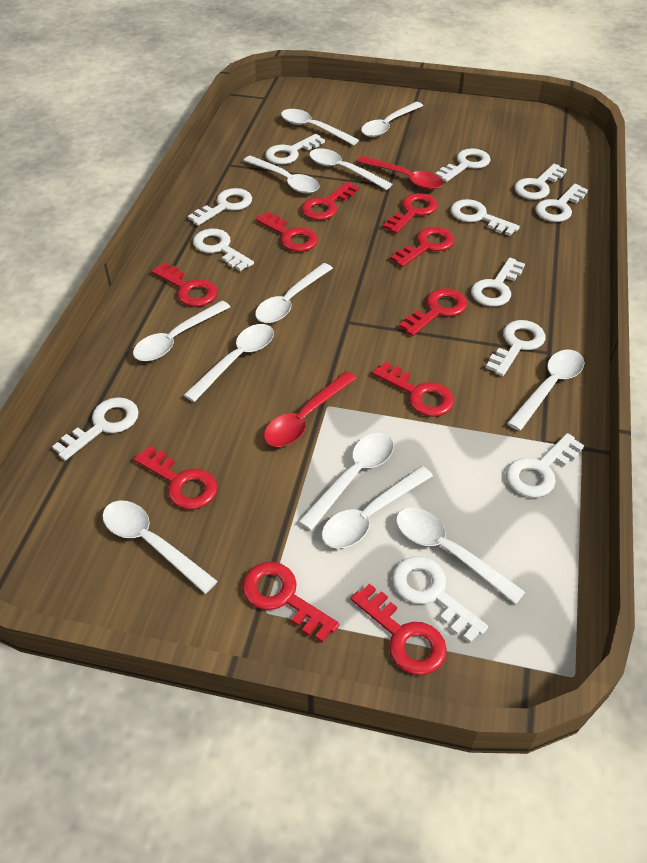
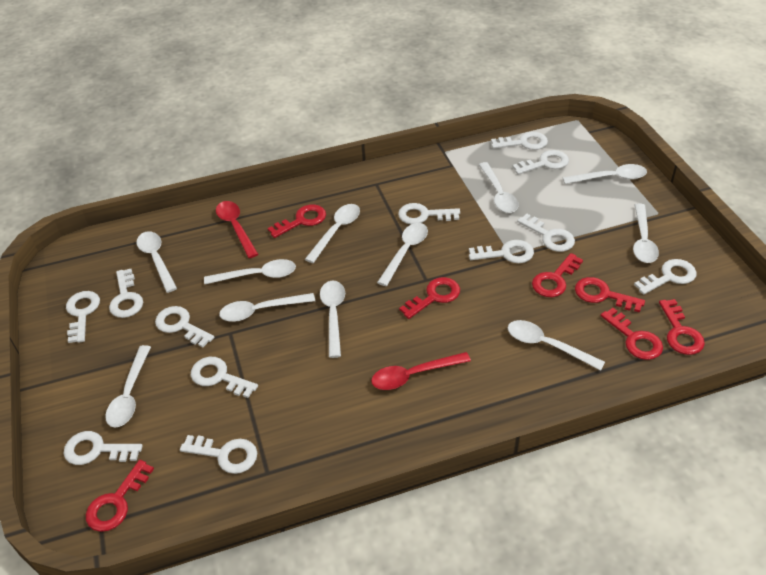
red key: 10 -> 7
white spoon: 12 -> 11

